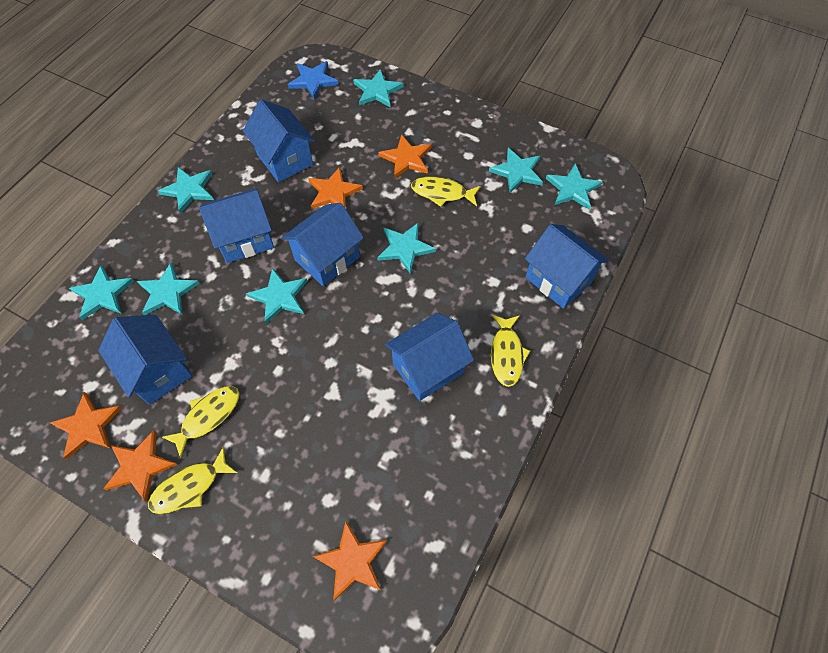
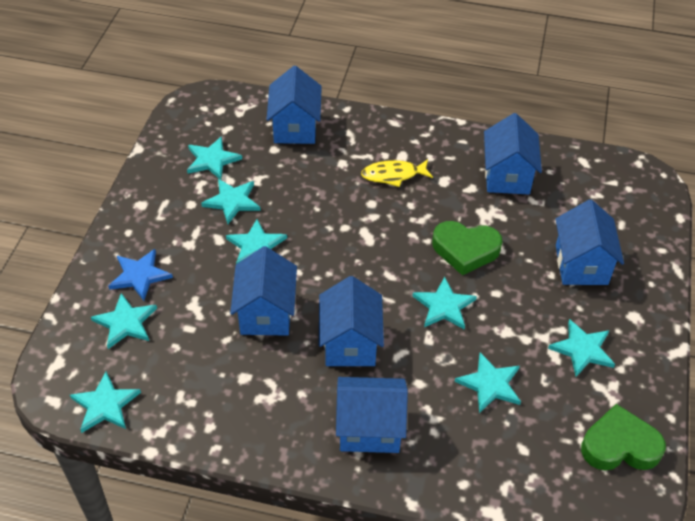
green heart: 0 -> 2
orange star: 5 -> 0
yellow fish: 4 -> 1

